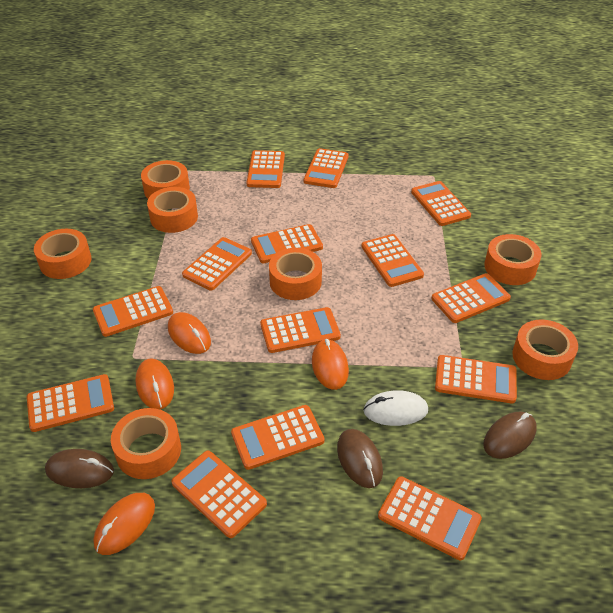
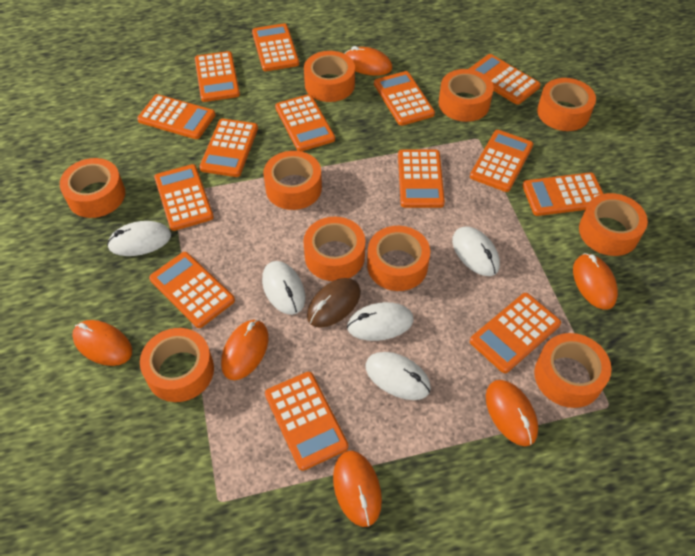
brown mouse: 3 -> 1
orange mouse: 4 -> 6
orange tape: 7 -> 10
white mouse: 1 -> 5

